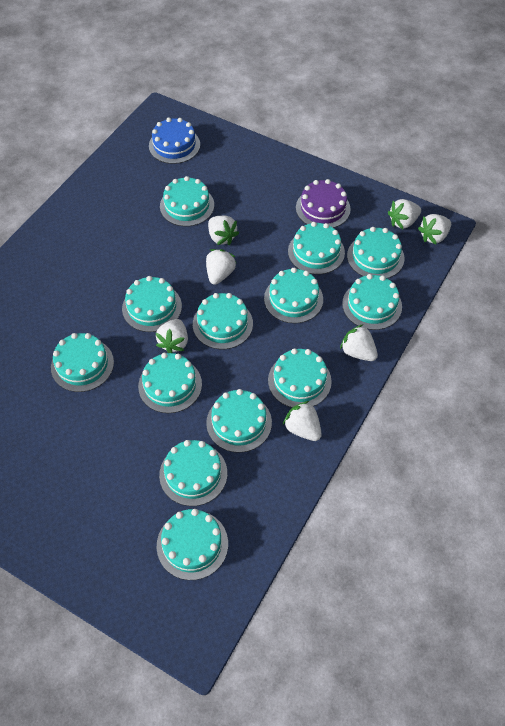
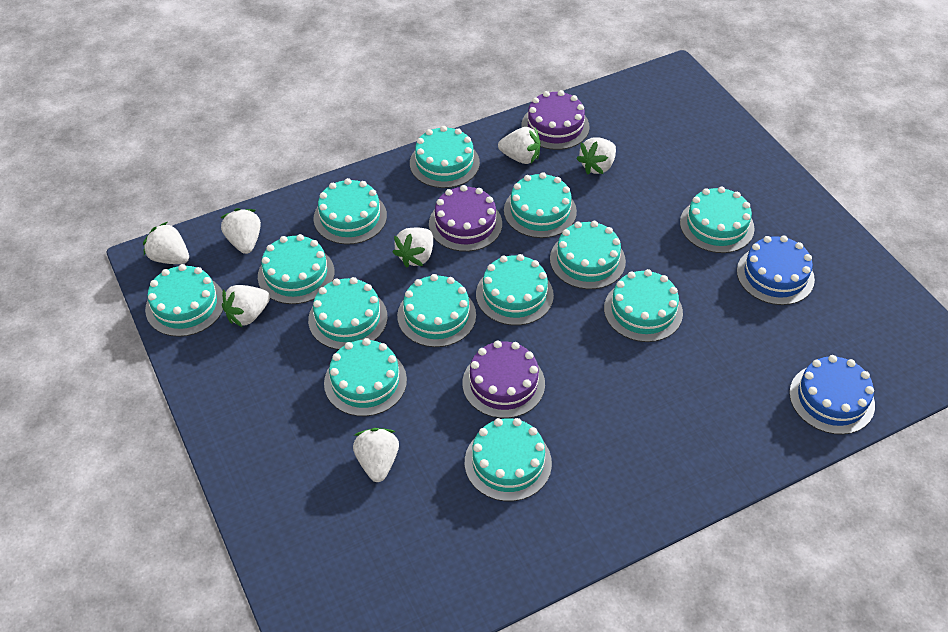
blue cake: 1 -> 2
purple cake: 1 -> 3

